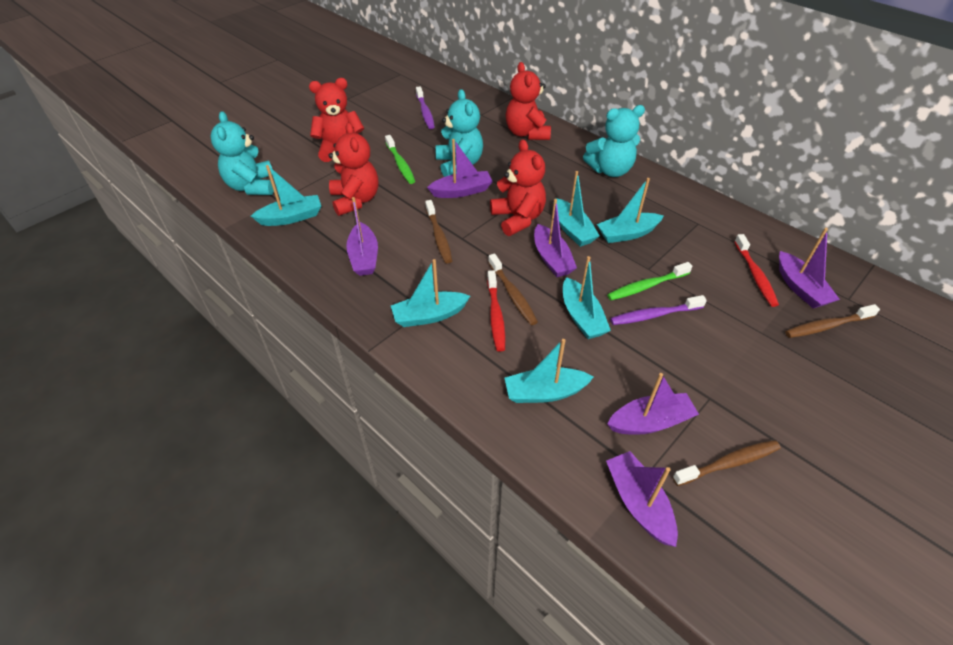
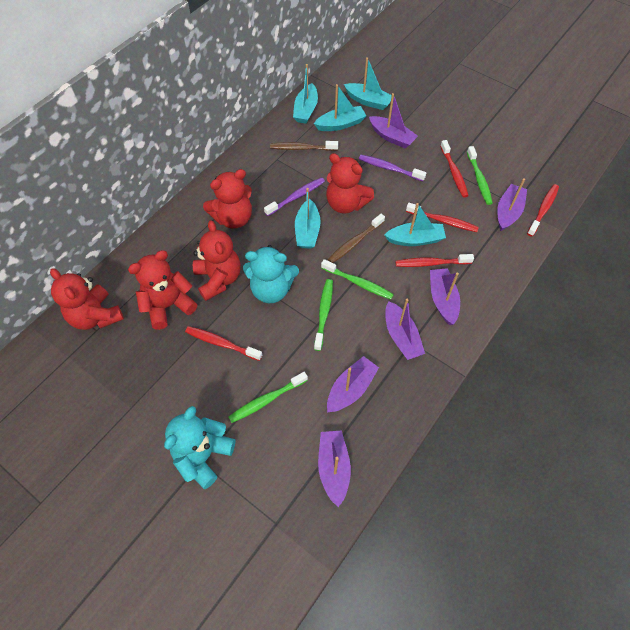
brown toothbrush: 4 -> 2
green toothbrush: 2 -> 4
red teddy bear: 4 -> 5
red toothbrush: 2 -> 5
turquoise boat: 6 -> 5
turquoise teddy bear: 3 -> 2

